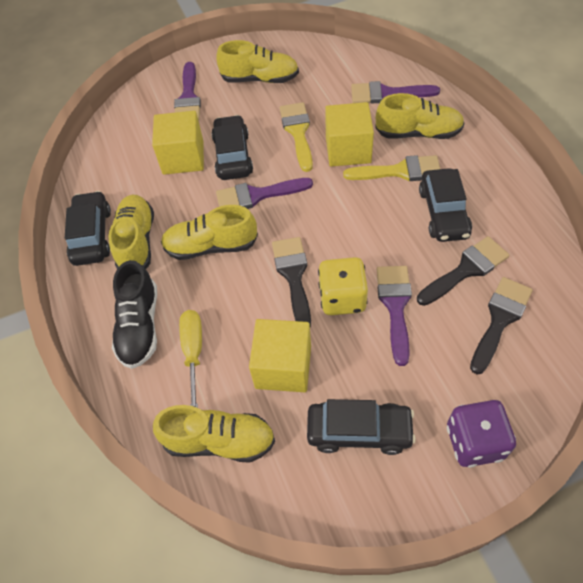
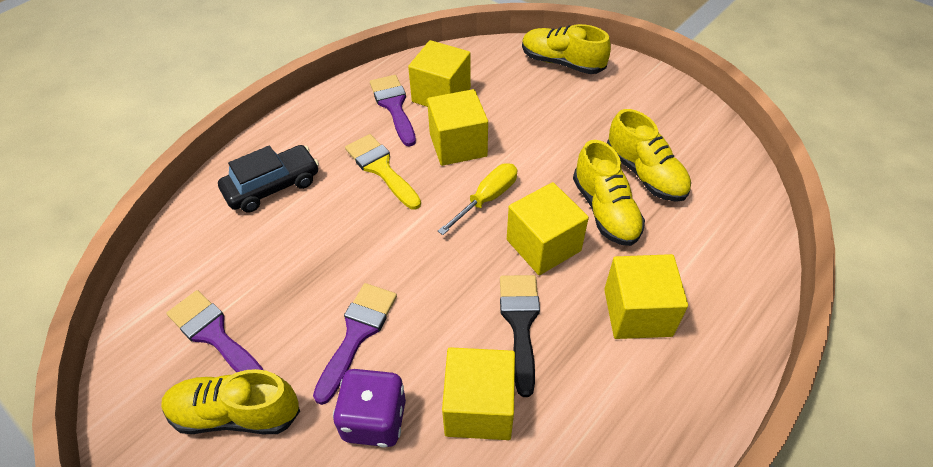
black brush: 3 -> 1
black car: 4 -> 1
black shoe: 1 -> 0
purple brush: 4 -> 3
yellow brush: 2 -> 1
yellow cube: 3 -> 5
yellow dice: 1 -> 0
yellow shoe: 5 -> 4

